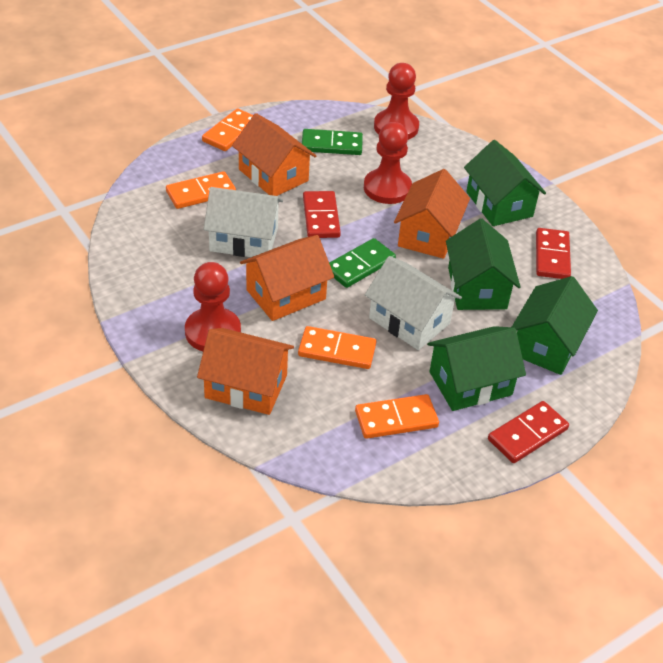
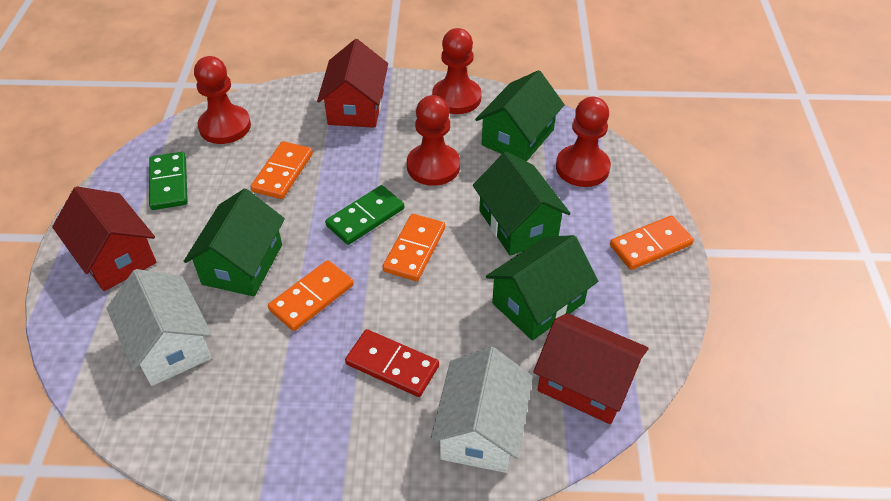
orange house: 4 -> 0
red domino: 3 -> 1
red house: 0 -> 3
red pawn: 3 -> 4

